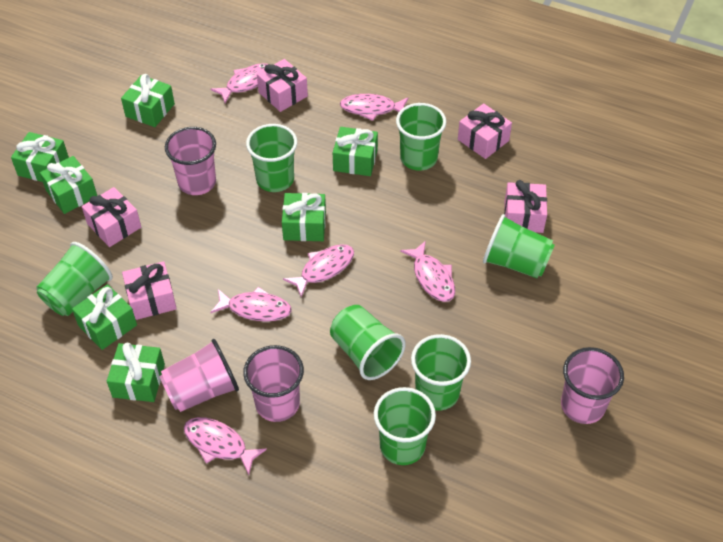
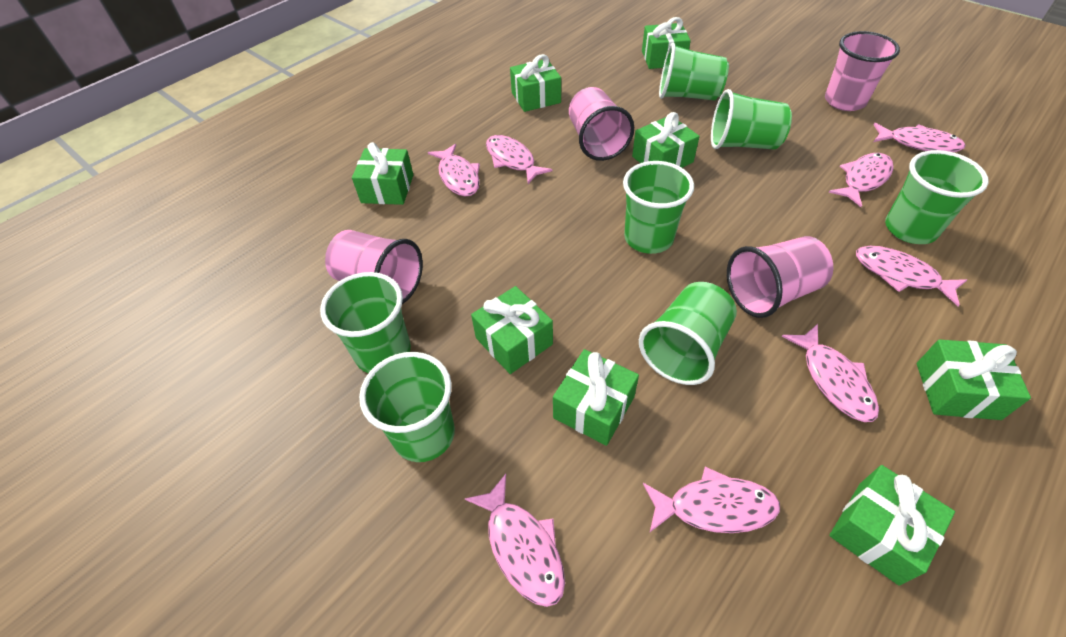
green gift: 7 -> 8
pink fish: 6 -> 8
pink gift: 5 -> 0

